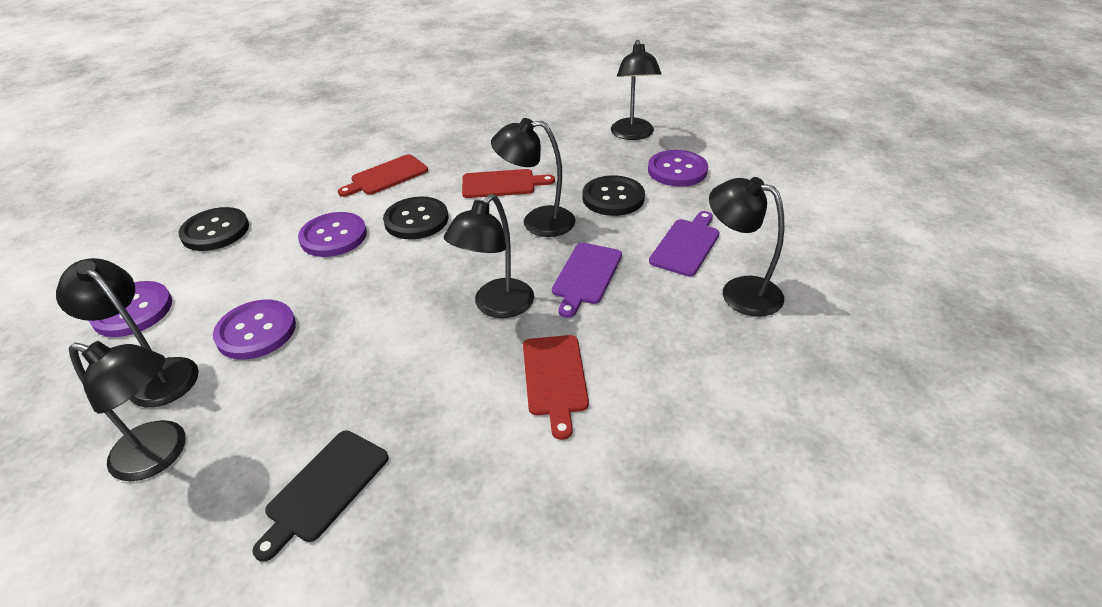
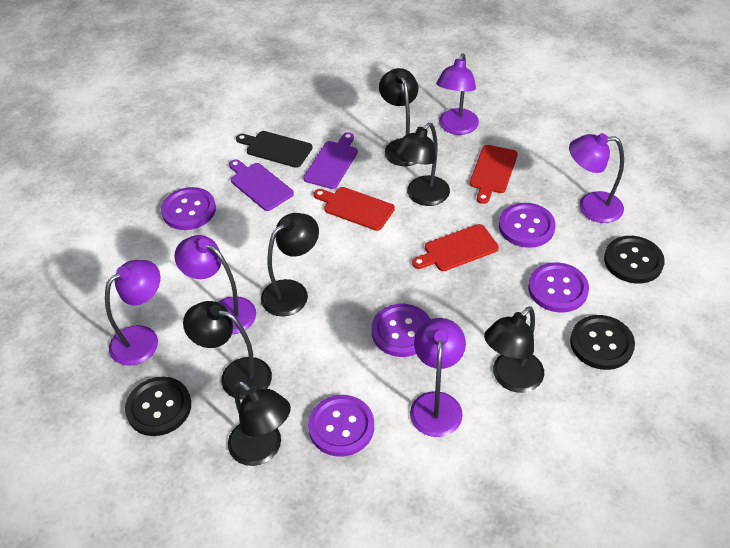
purple button: 4 -> 5
purple lamp: 0 -> 5

